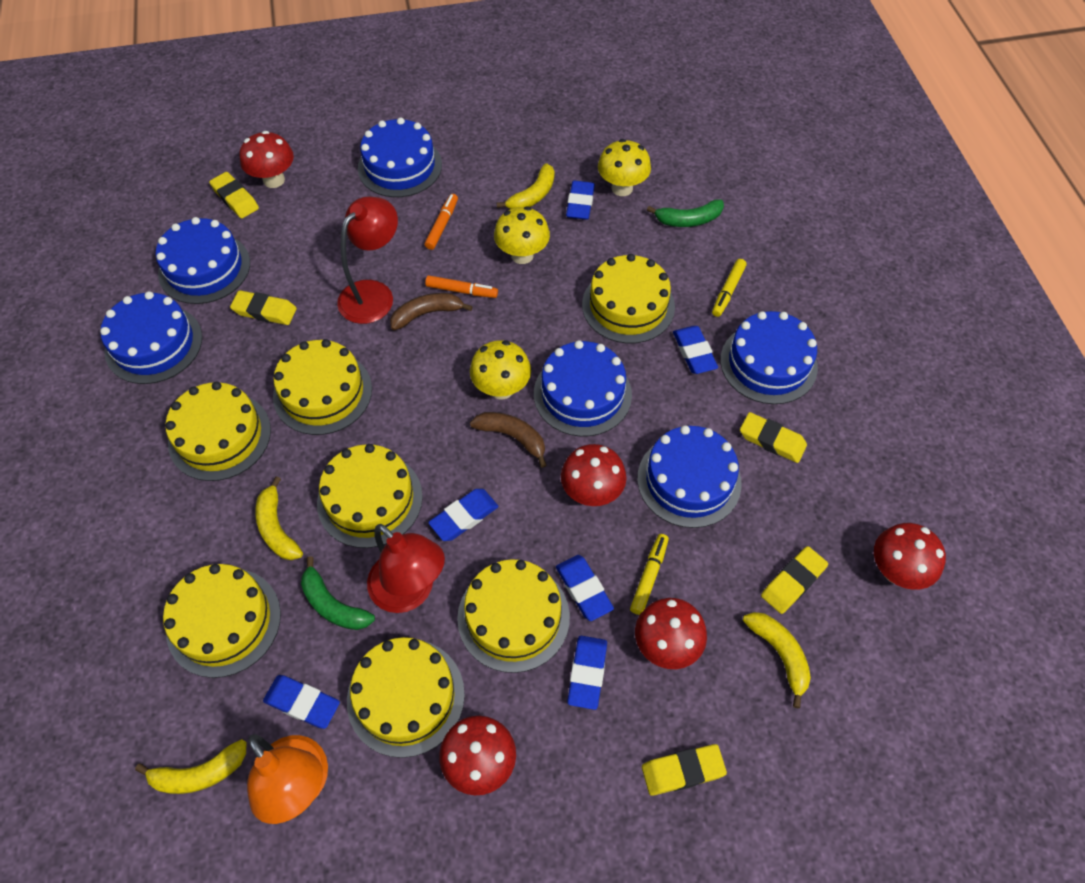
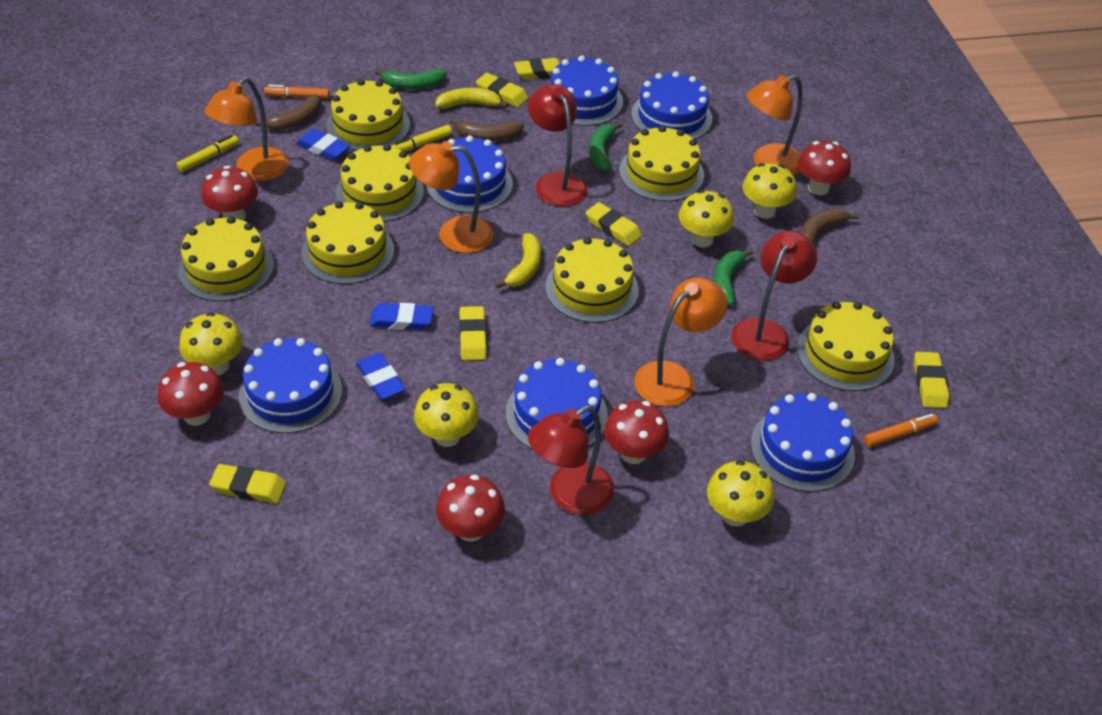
blue eraser: 6 -> 3
brown banana: 2 -> 3
green banana: 2 -> 3
orange lamp: 1 -> 4
red lamp: 2 -> 3
yellow banana: 4 -> 2
yellow eraser: 5 -> 6
yellow mushroom: 3 -> 5

